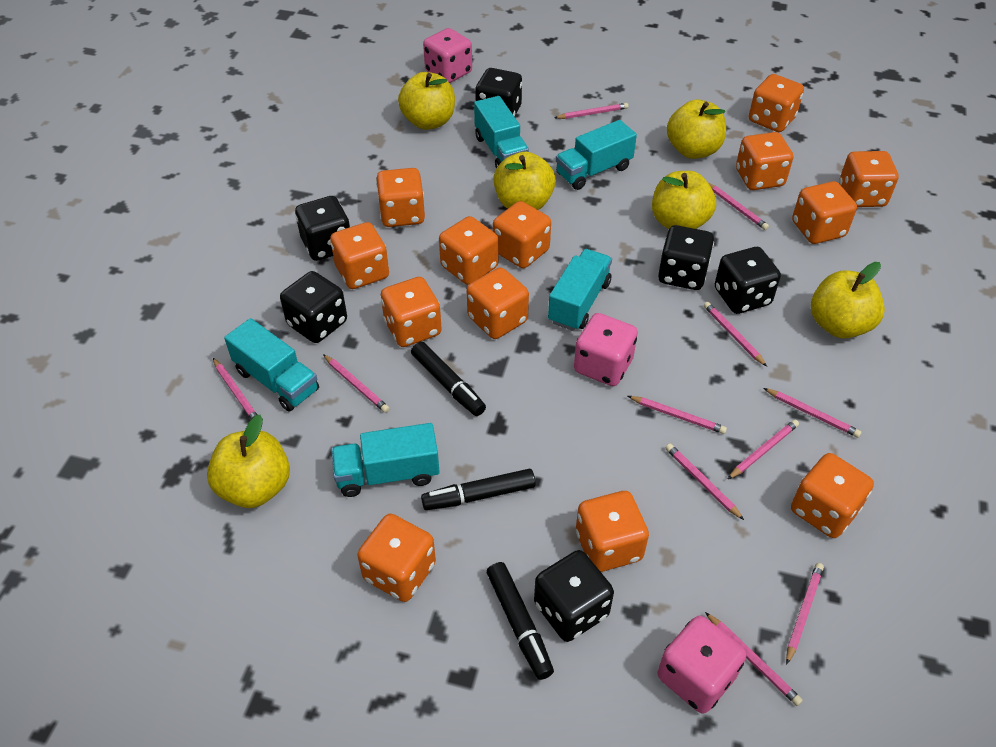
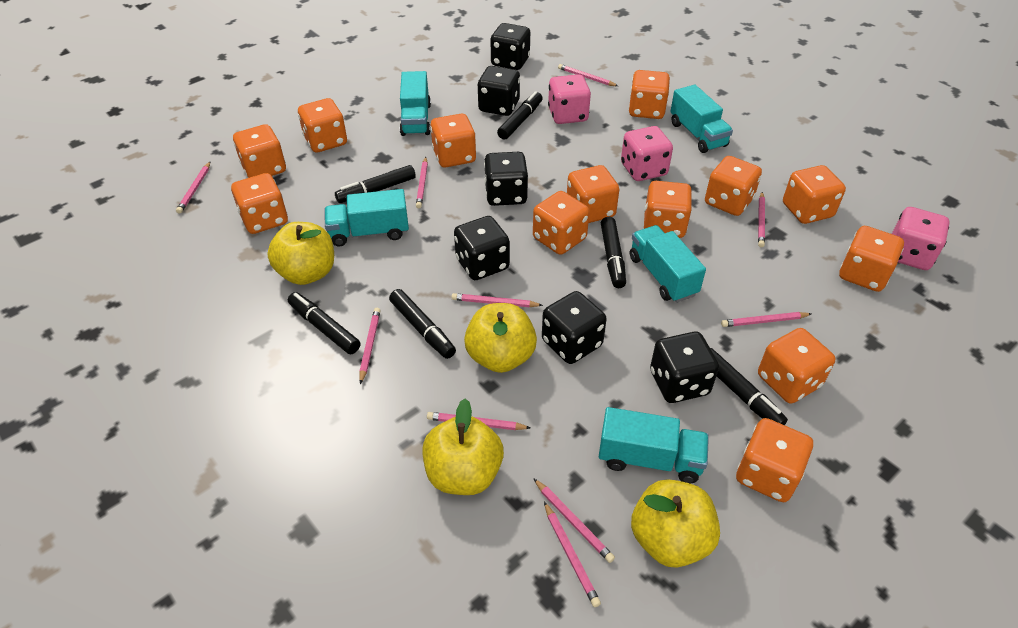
black marker: 3 -> 6
pink pencil: 11 -> 10
yellow apple: 6 -> 4

